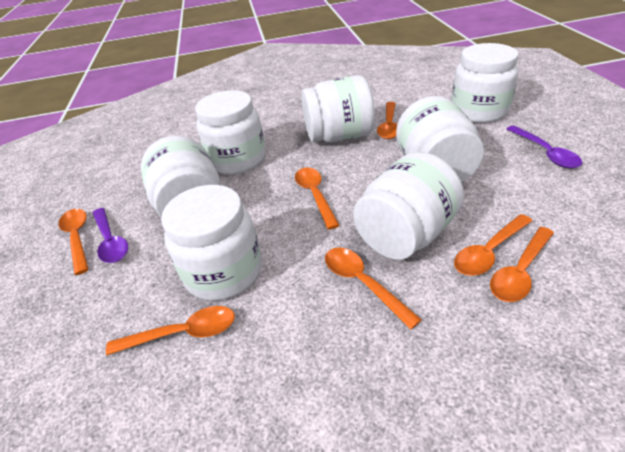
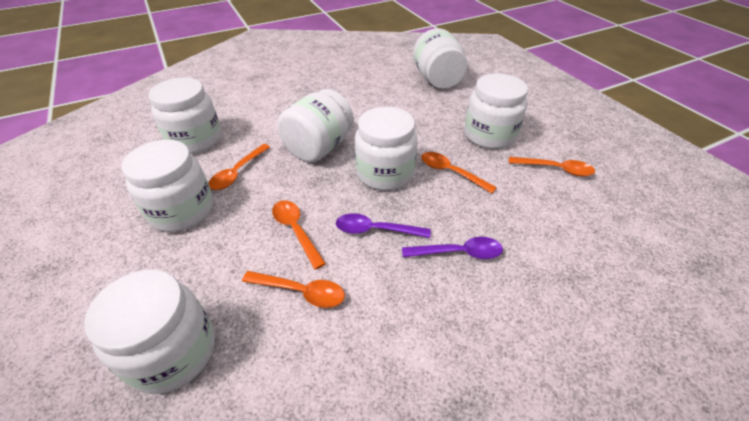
orange spoon: 7 -> 5

